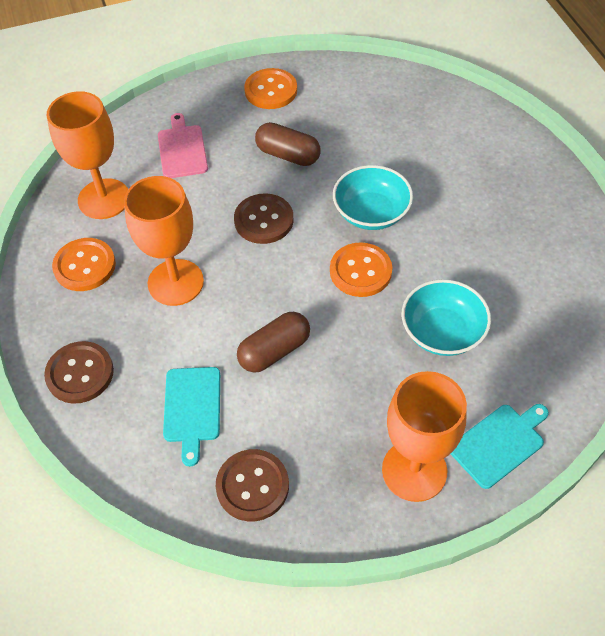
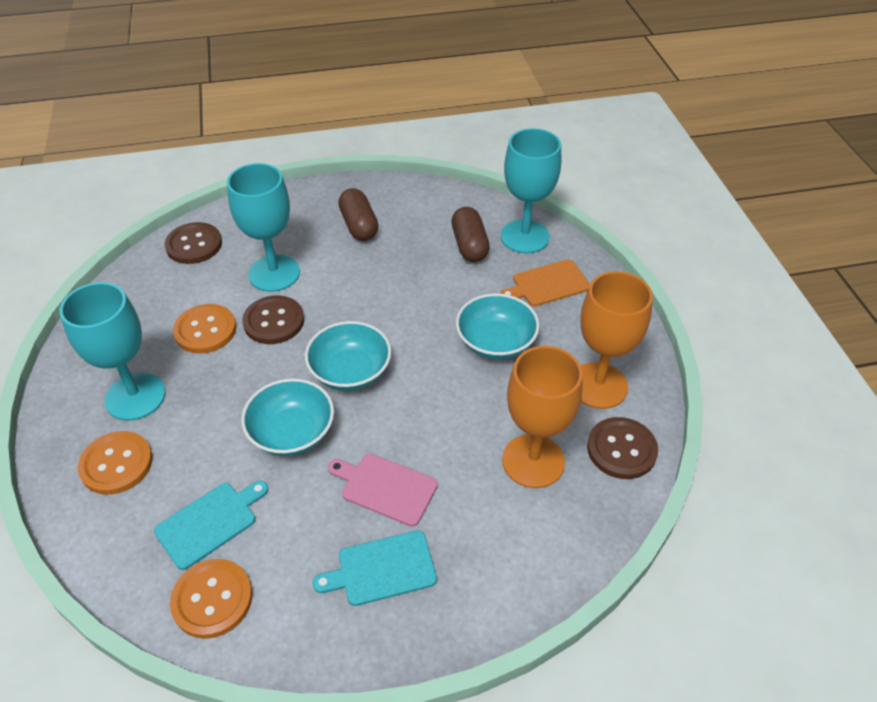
orange cutting board: 0 -> 1
orange goblet: 3 -> 2
turquoise bowl: 2 -> 3
turquoise goblet: 0 -> 3

